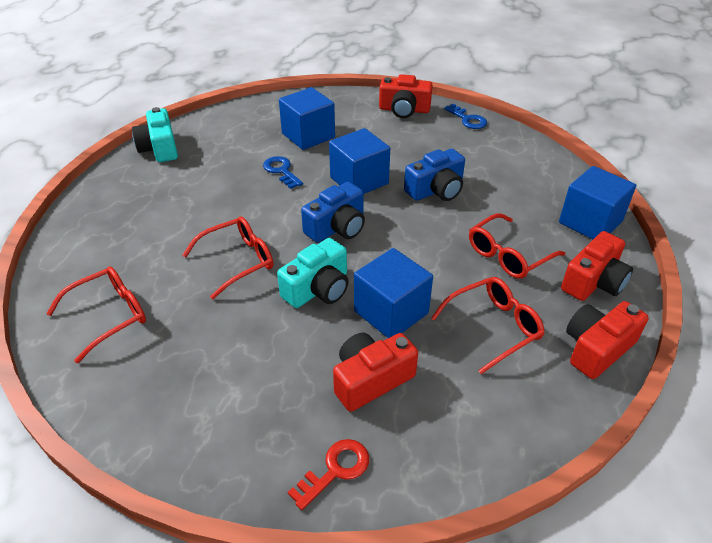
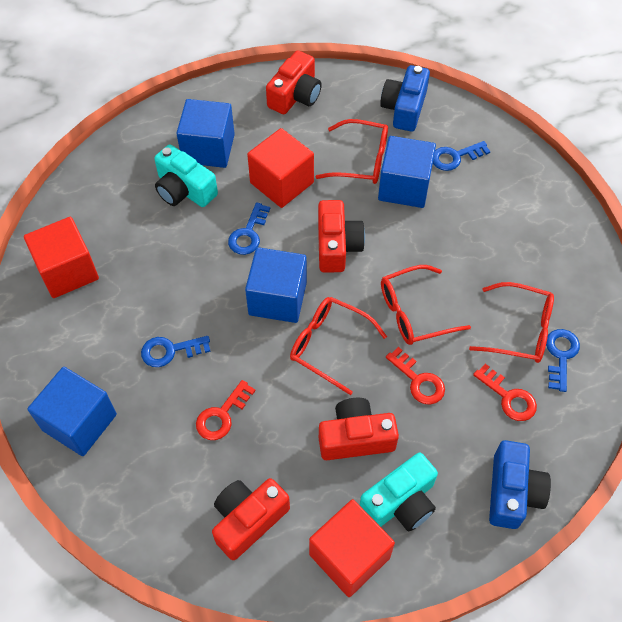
blue key: 2 -> 4
red cube: 0 -> 3
red key: 1 -> 3

